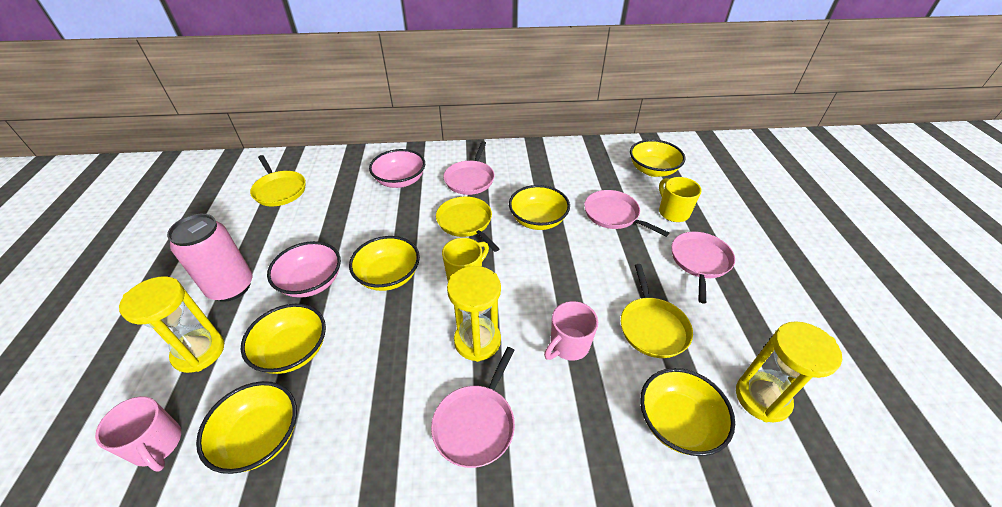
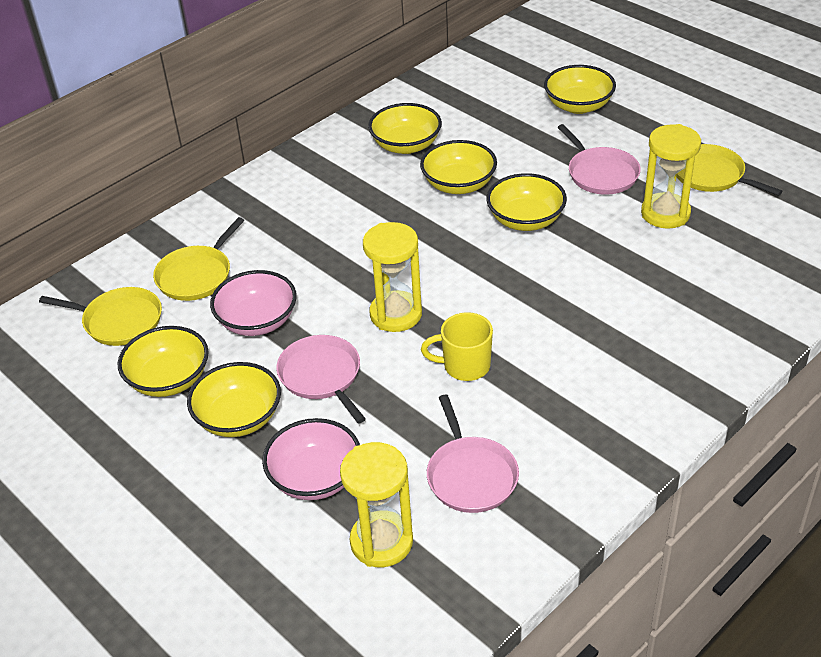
pink can: 1 -> 0
pink mug: 2 -> 0
pink pan: 4 -> 3
yellow mug: 2 -> 1

